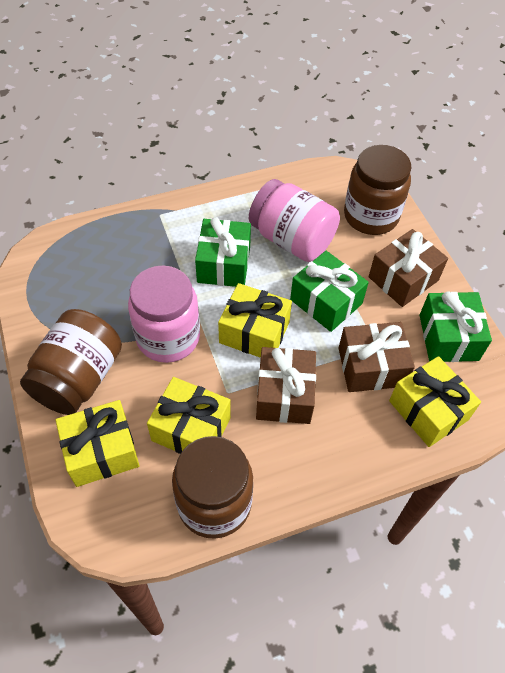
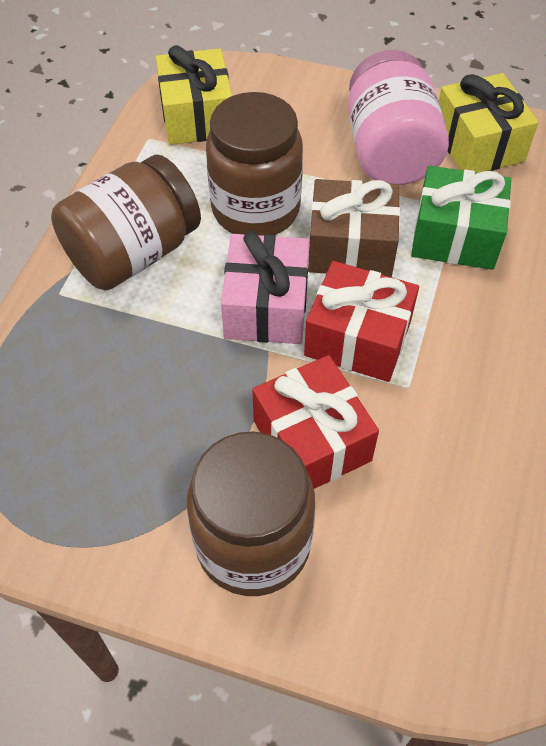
brown gift: 3 -> 1
green gift: 3 -> 1
pink gift: 0 -> 1
pink jar: 2 -> 1
red gift: 0 -> 2
yellow gift: 4 -> 2

